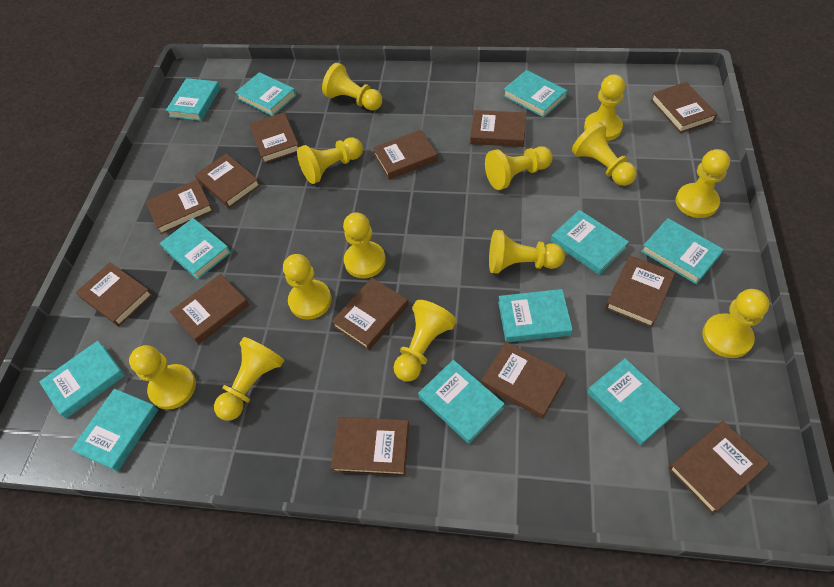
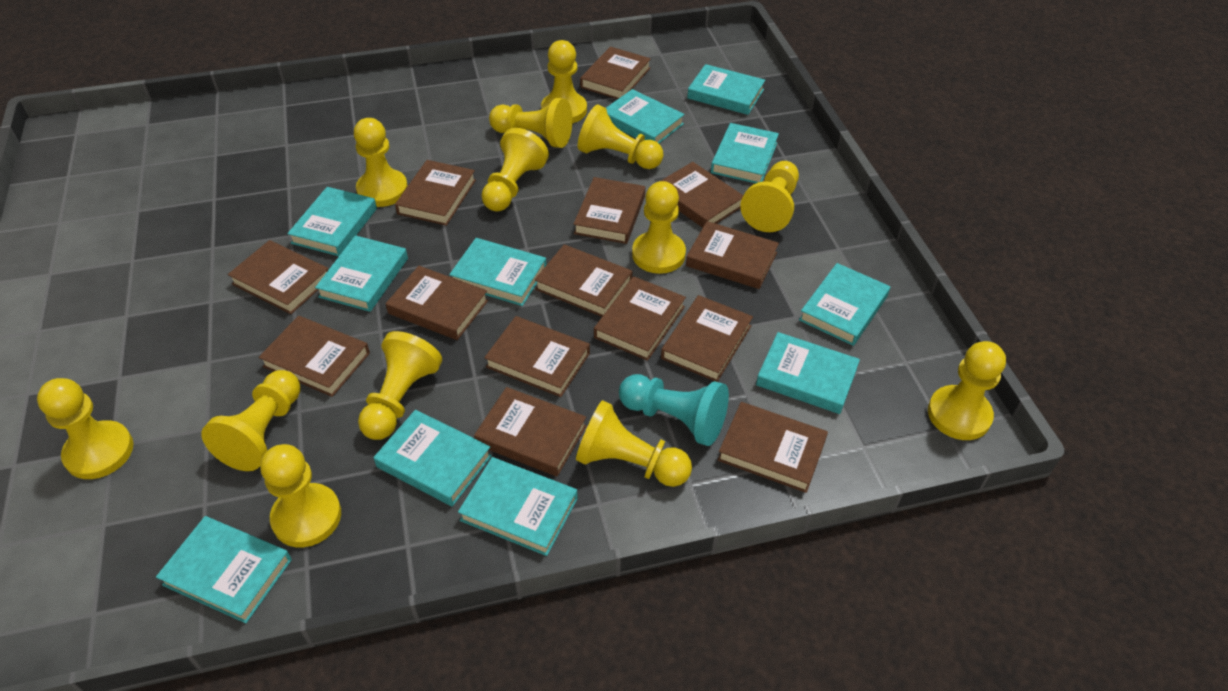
brown book: 13 -> 14
turquoise pawn: 0 -> 1

